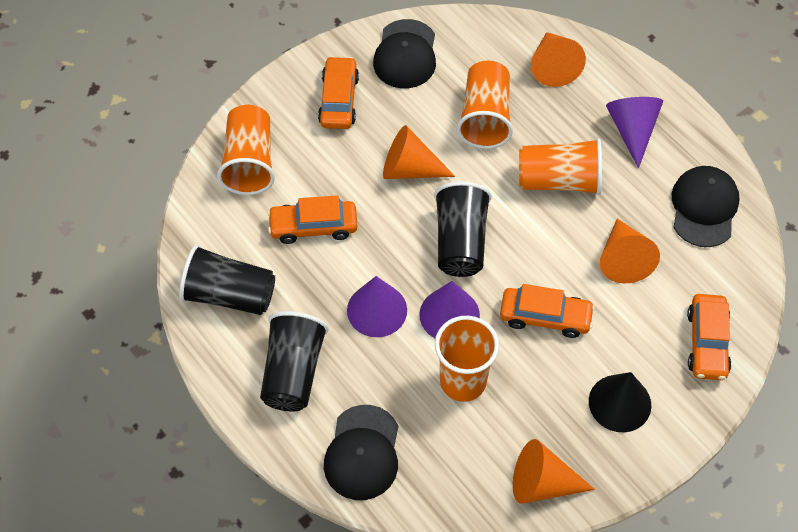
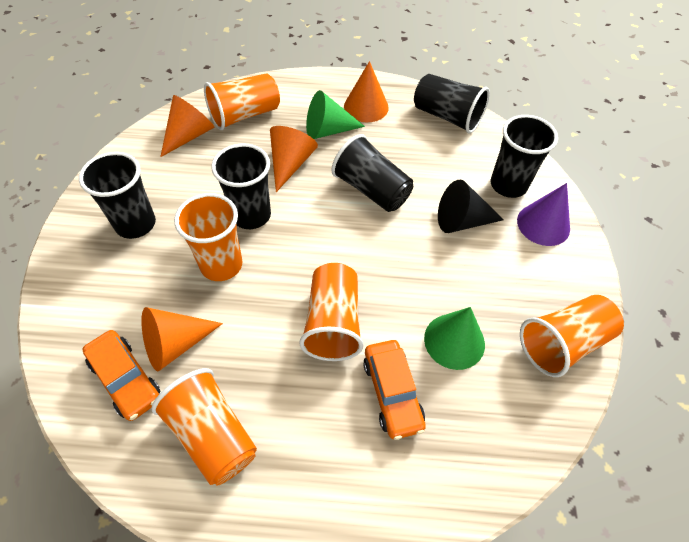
black cap: 3 -> 0
black cup: 3 -> 5
green cone: 0 -> 2
orange car: 4 -> 2
orange cup: 4 -> 5
purple cone: 3 -> 1

